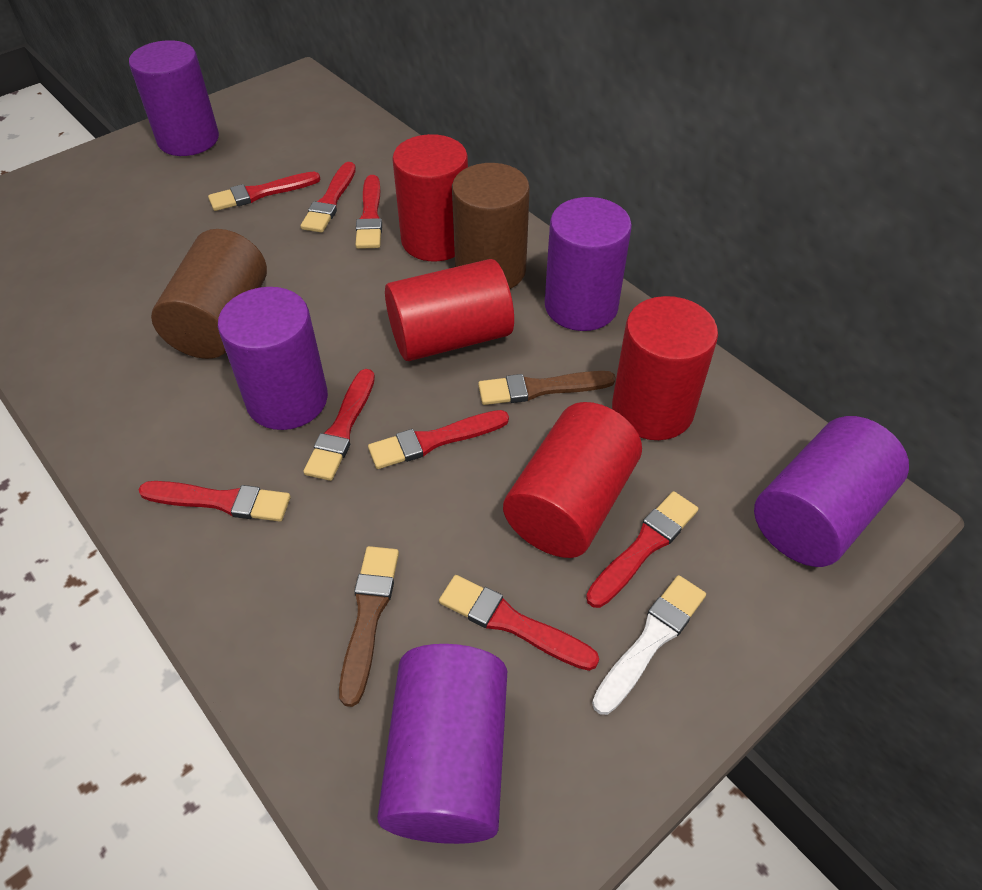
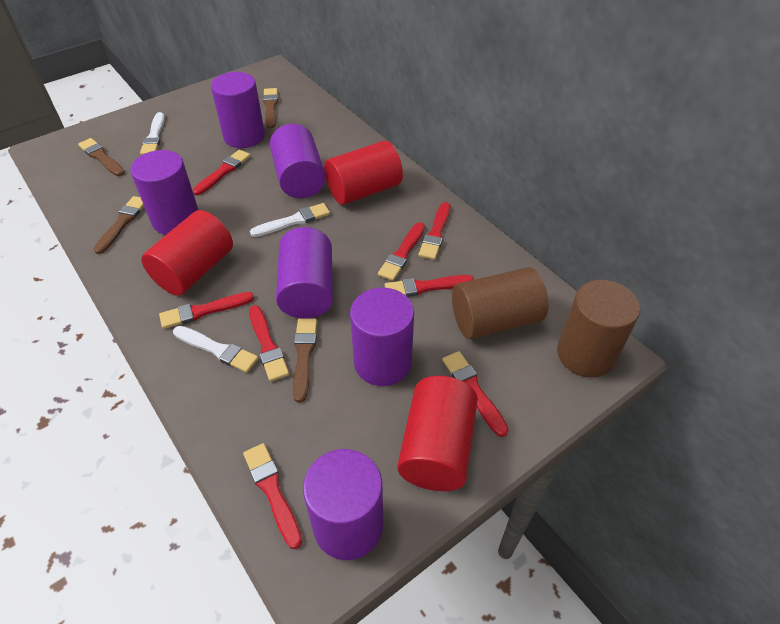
brown brush: 2 -> 4
purple cylinder: 5 -> 6
red cylinder: 4 -> 3
white brush: 1 -> 3

